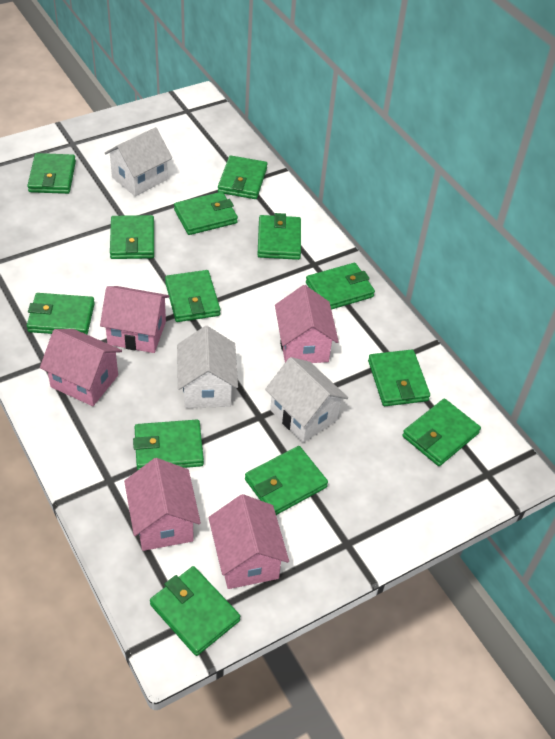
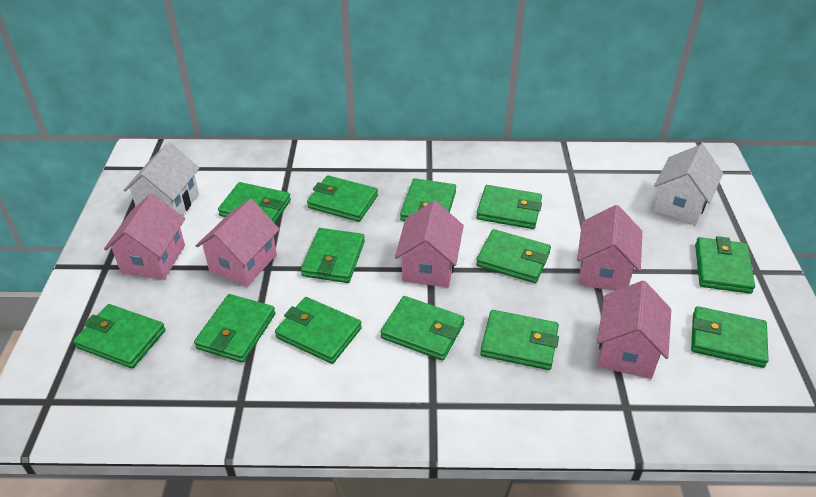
white house: 3 -> 2

